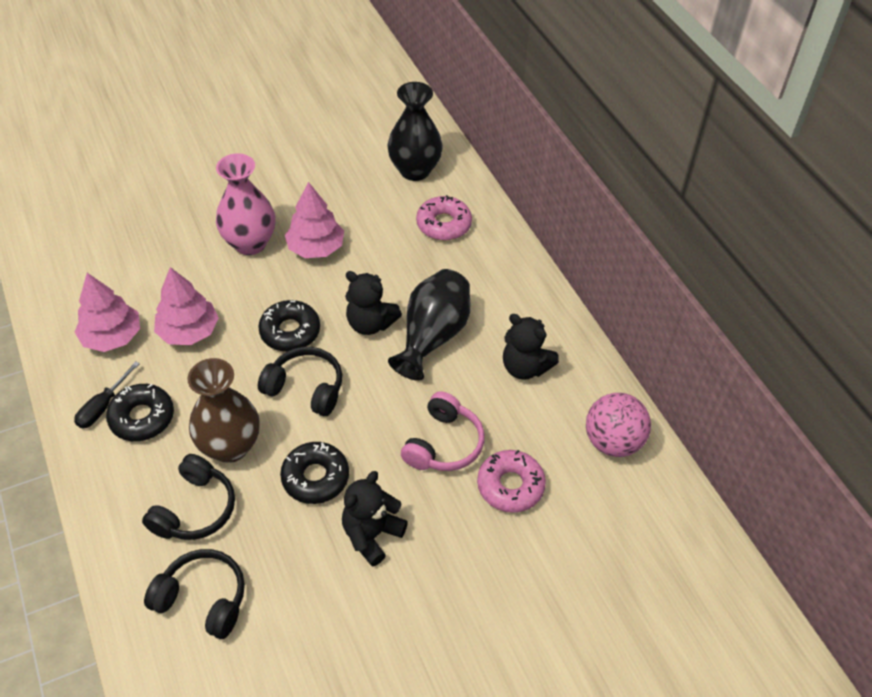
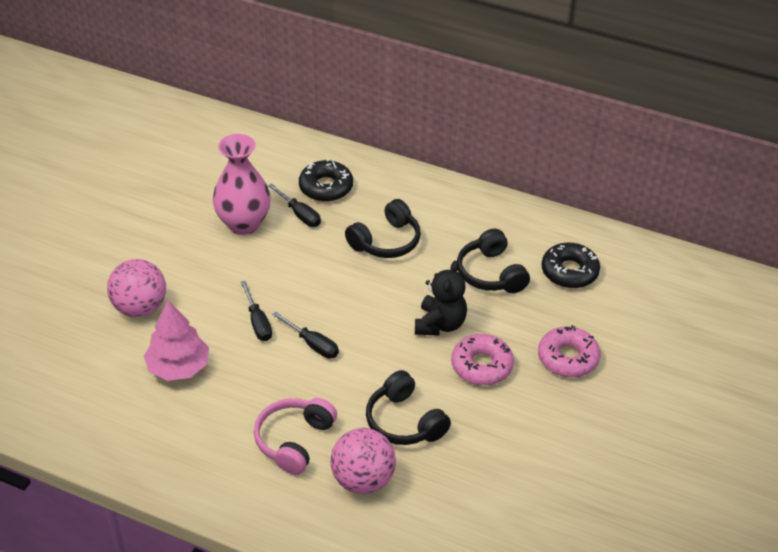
black donut: 3 -> 2
black screwdriver: 1 -> 3
black teddy bear: 3 -> 1
black vase: 2 -> 0
brown vase: 1 -> 0
pink ball: 1 -> 2
pink tree: 3 -> 1

